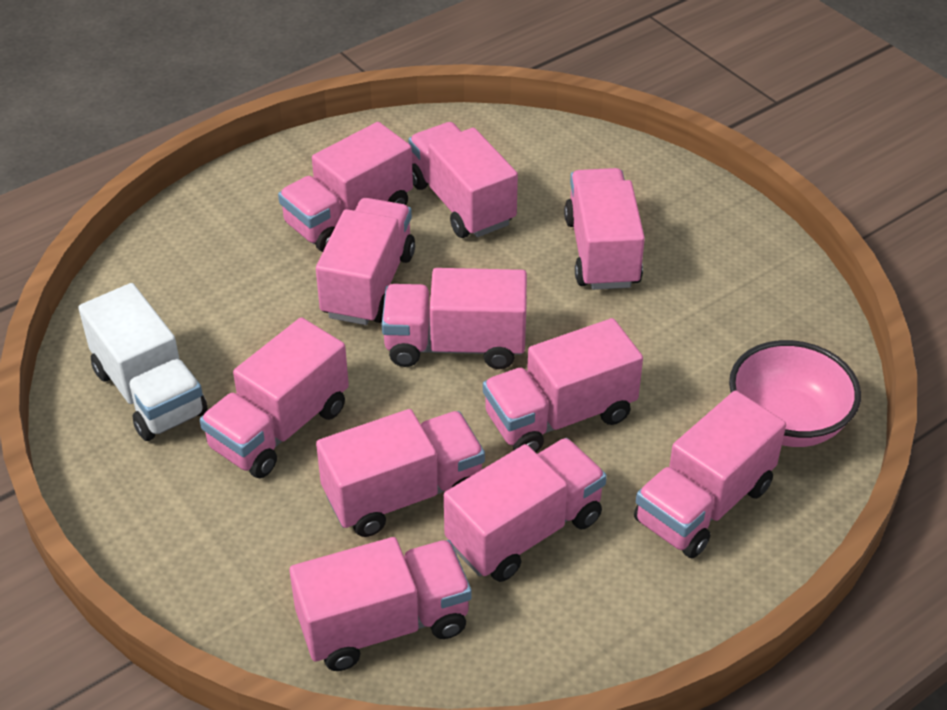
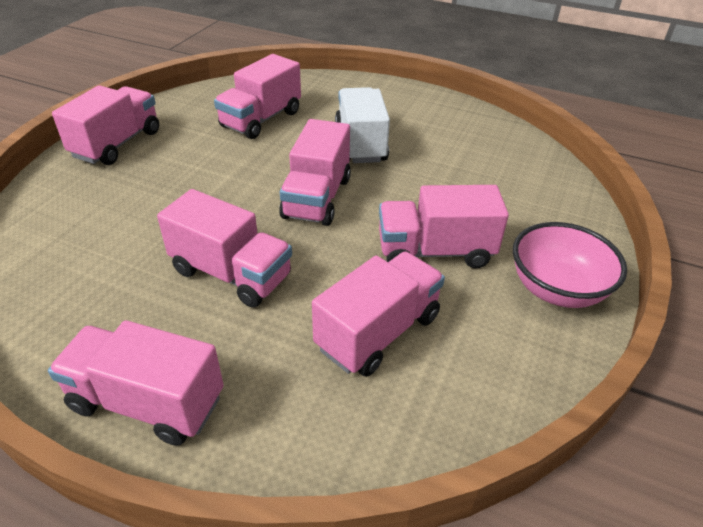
pink truck: 11 -> 7

